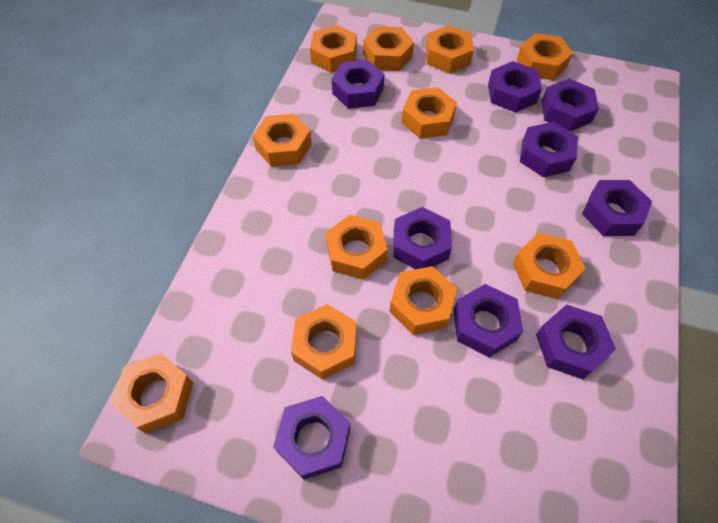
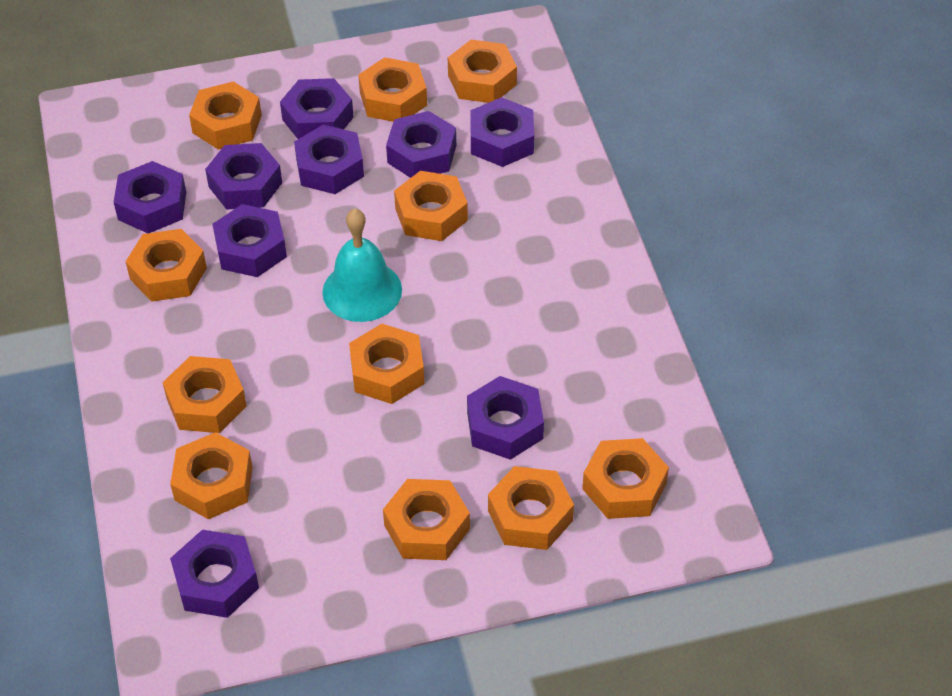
turquoise bell: 0 -> 1

